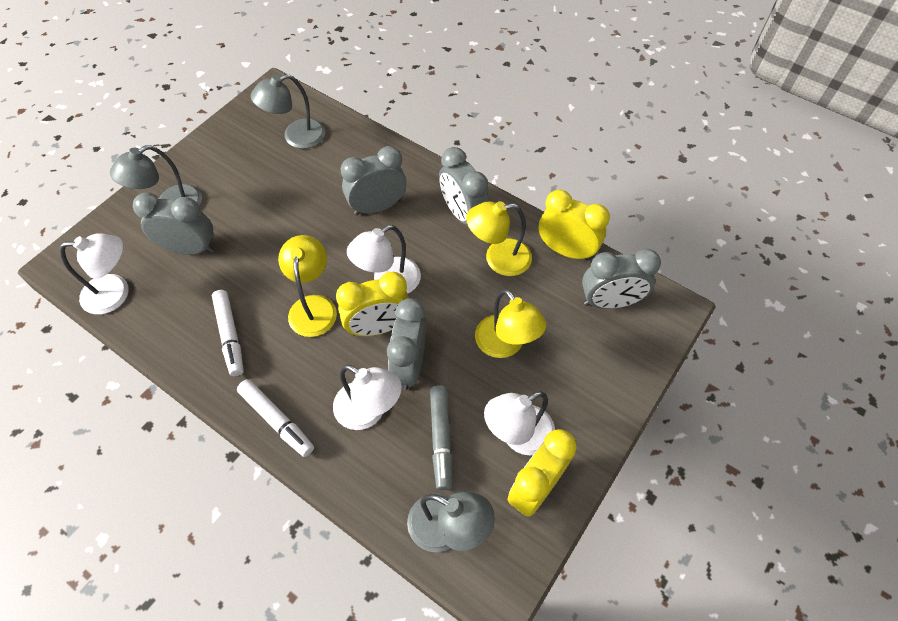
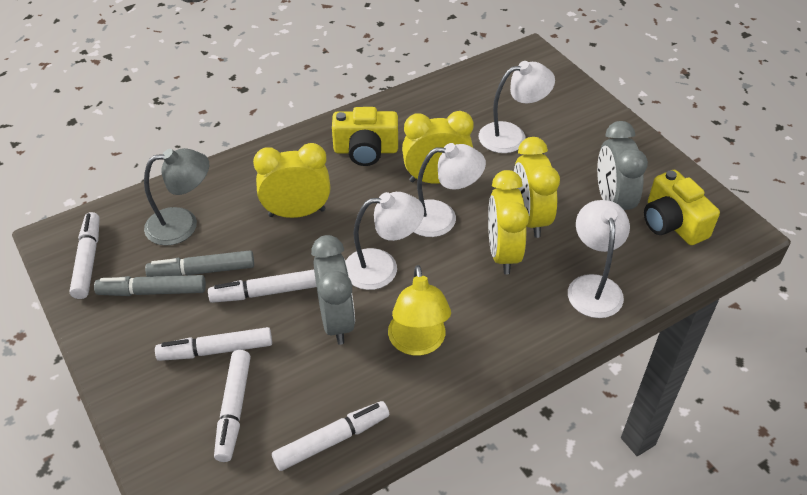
grey clock: 5 -> 2
grey lamp: 3 -> 1
grey marker: 1 -> 2
white marker: 2 -> 5
yellow camera: 0 -> 2
yellow clock: 3 -> 4
yellow lamp: 3 -> 1

